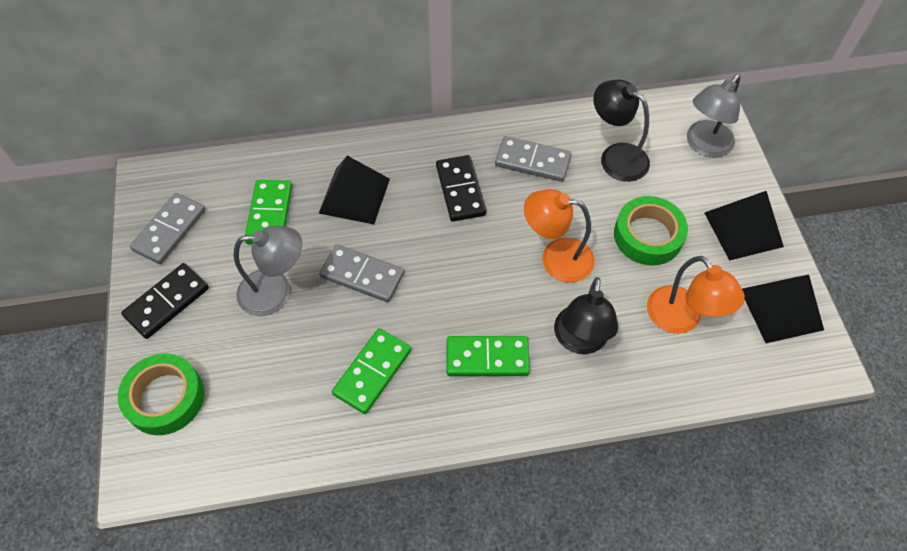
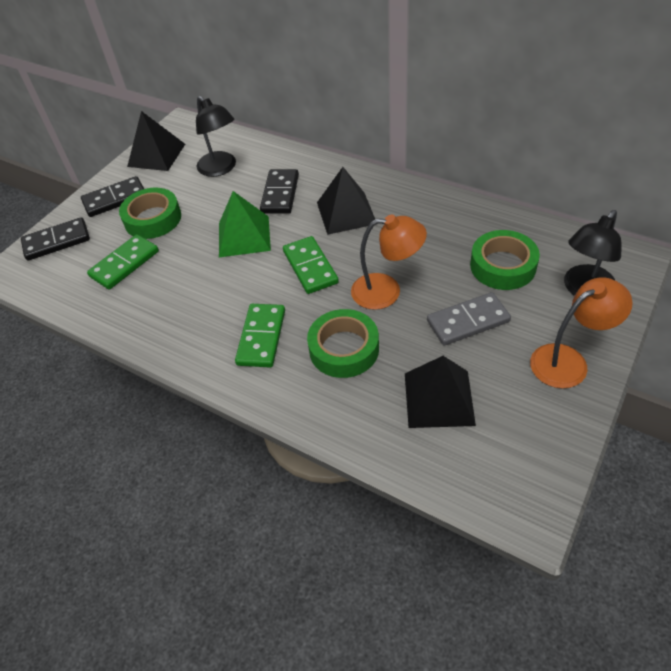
black domino: 2 -> 3
green pyramid: 0 -> 1
green tape: 2 -> 3
grey domino: 3 -> 1
grey lamp: 2 -> 0

